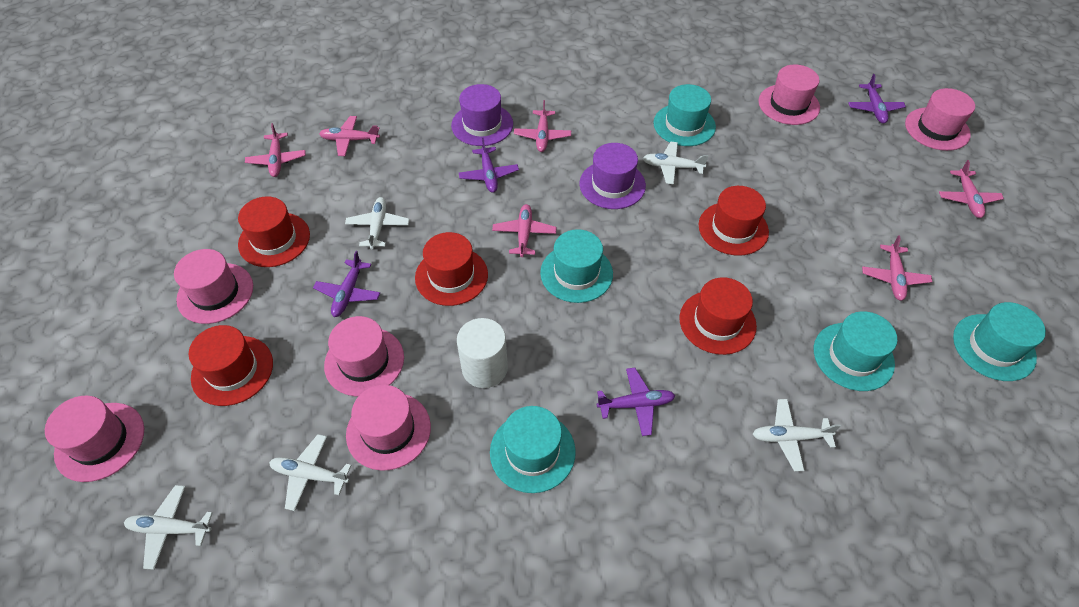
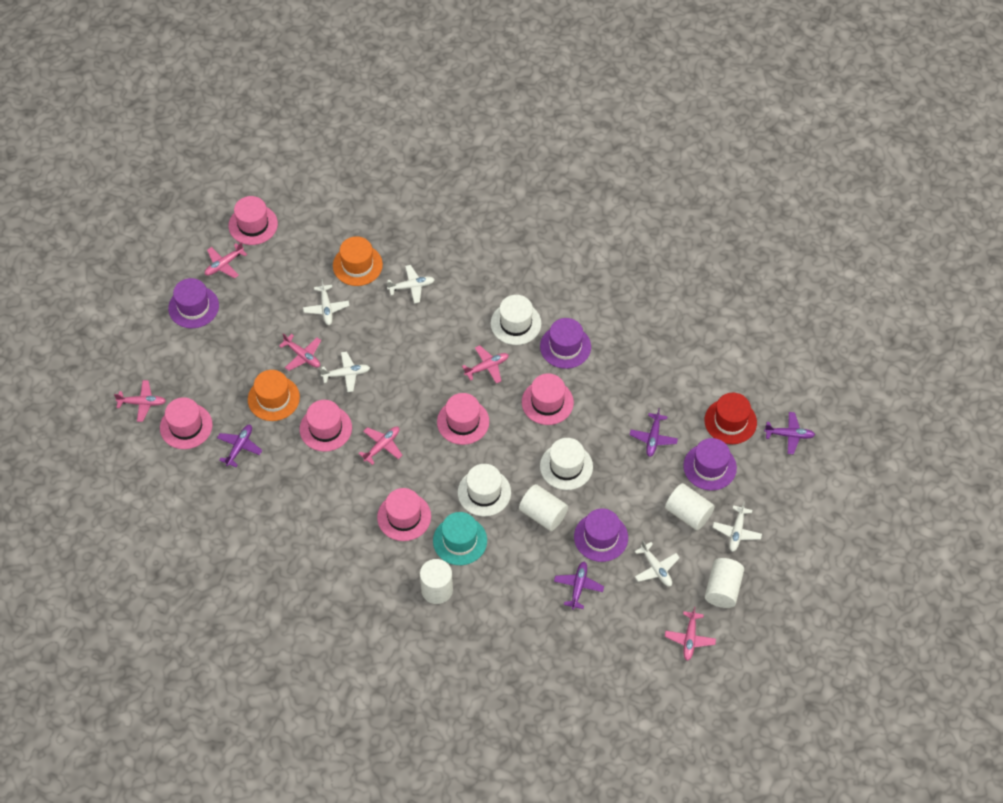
orange hat: 0 -> 2
purple hat: 2 -> 4
red hat: 5 -> 1
turquoise hat: 5 -> 1
white cylinder: 1 -> 4
white hat: 0 -> 3

